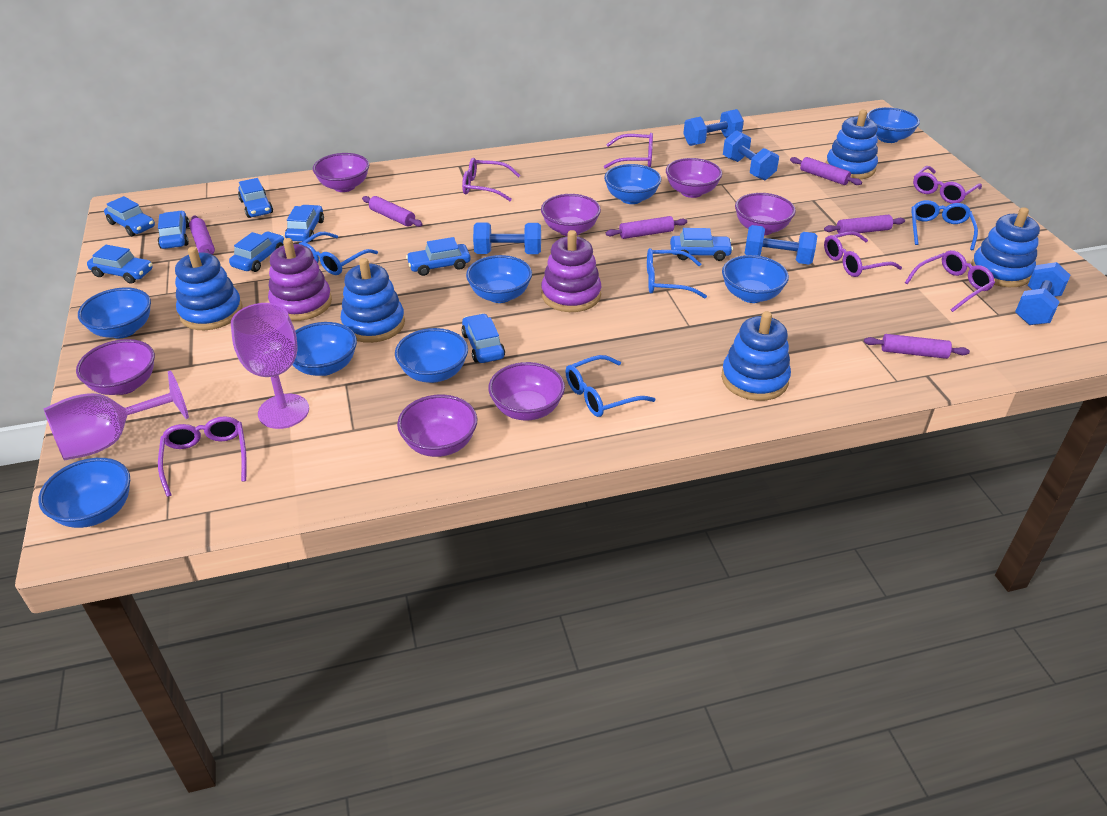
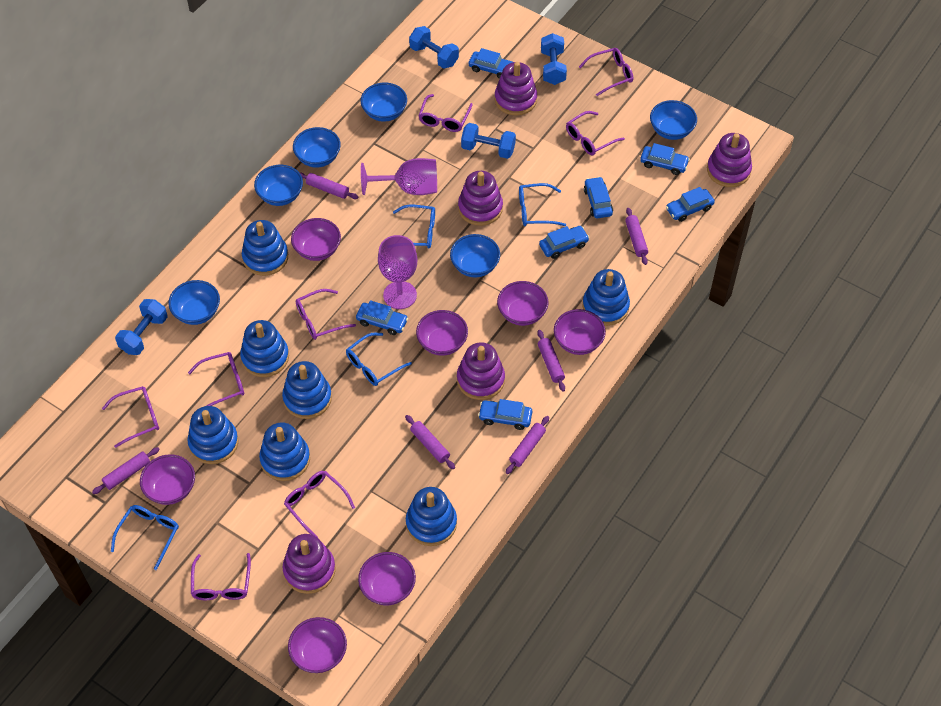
blue bowl: 8 -> 6
blue car: 9 -> 7
blue dumbbell: 5 -> 4
blue stacking toy: 5 -> 7
purple glasses: 6 -> 8
purple stacking toy: 2 -> 5

